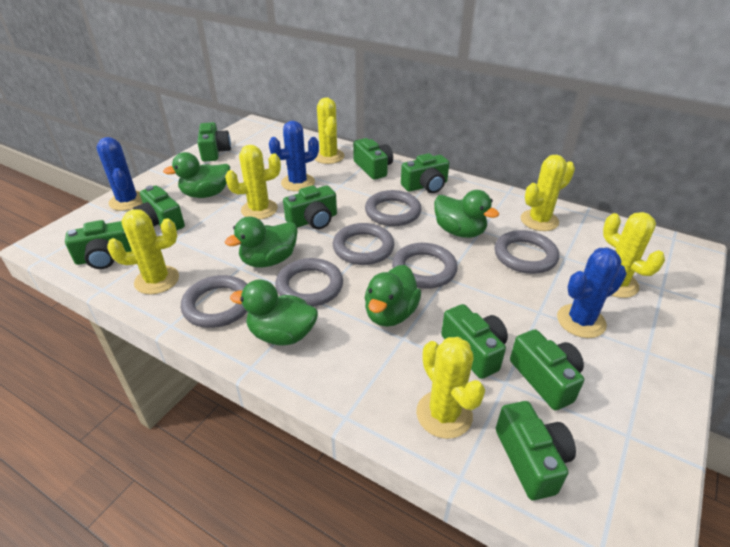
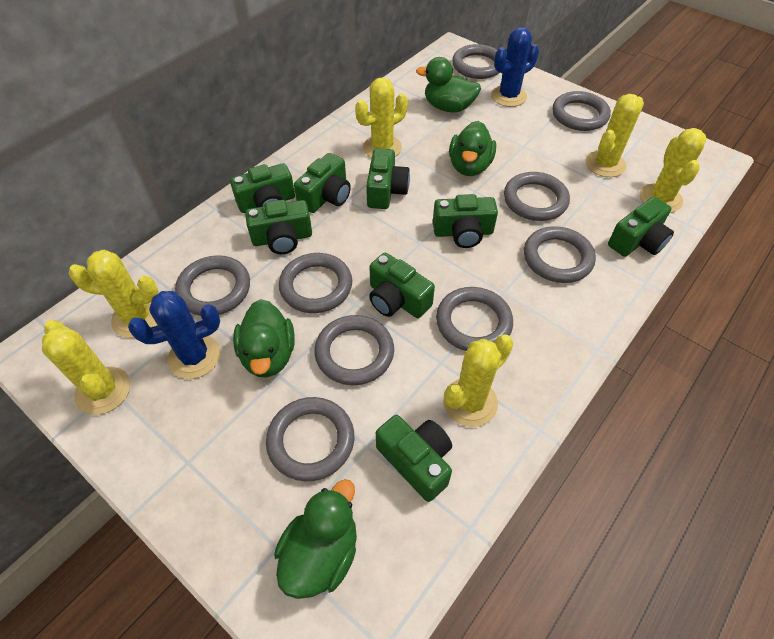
blue cactus: 3 -> 2
green camera: 9 -> 8
green duck: 5 -> 4
grey ring: 6 -> 9

